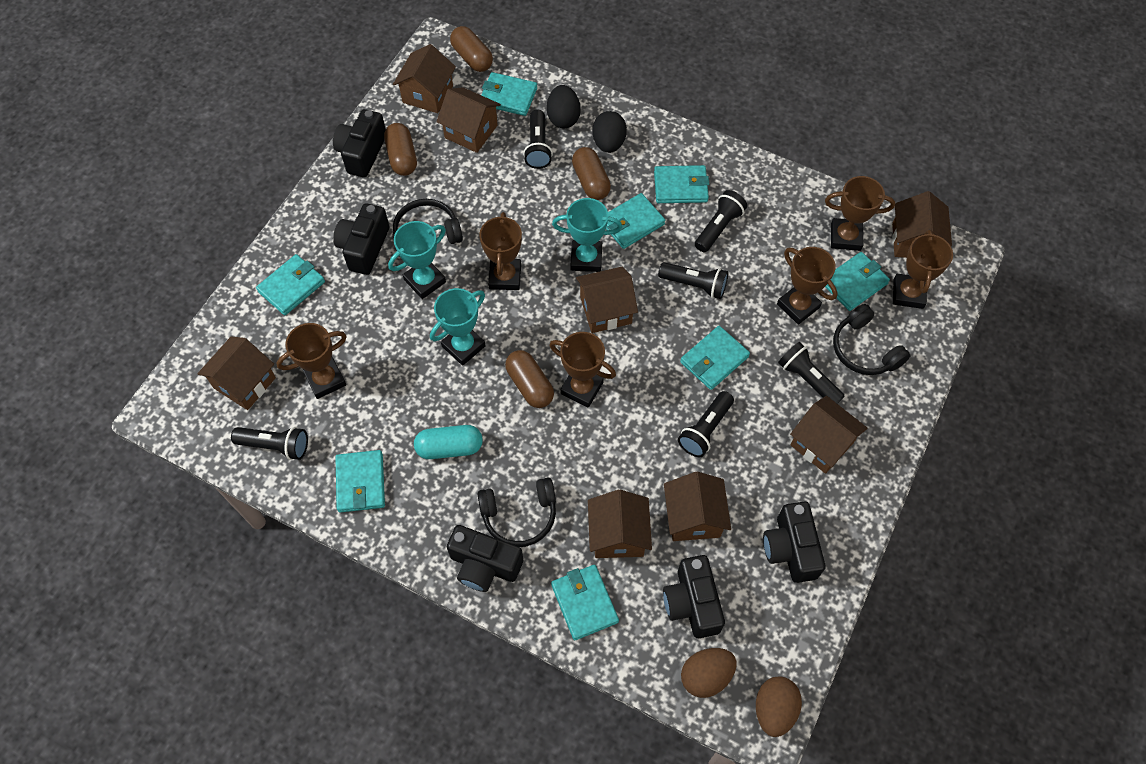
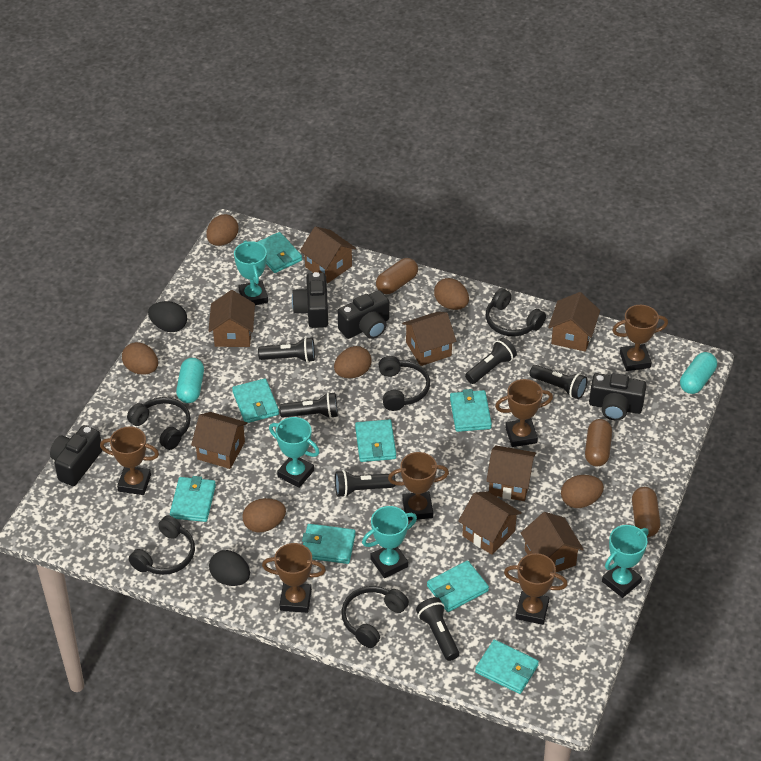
black camera: 5 -> 4
black headphones: 3 -> 5
brown capsule: 4 -> 3
brown egg: 2 -> 6
turquoise capsule: 1 -> 2
turquoise trophy: 3 -> 4

